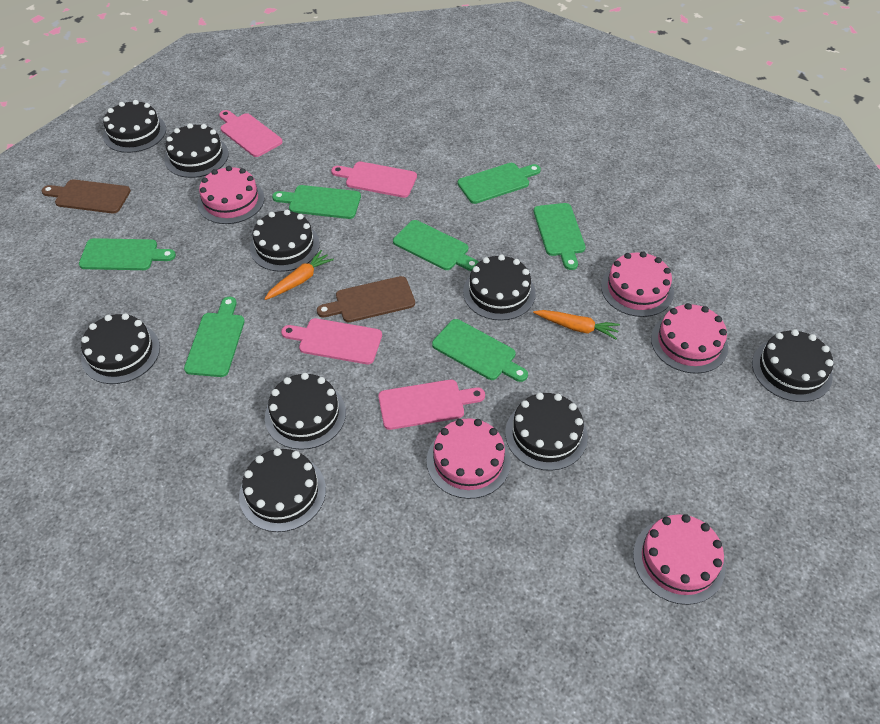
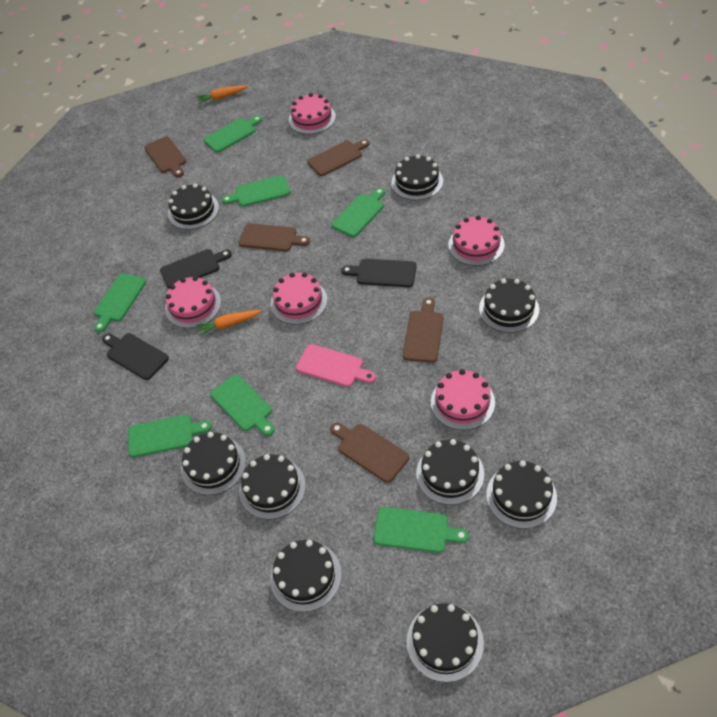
black cutting board: 0 -> 3
brown cutting board: 2 -> 5
pink cutting board: 4 -> 1

